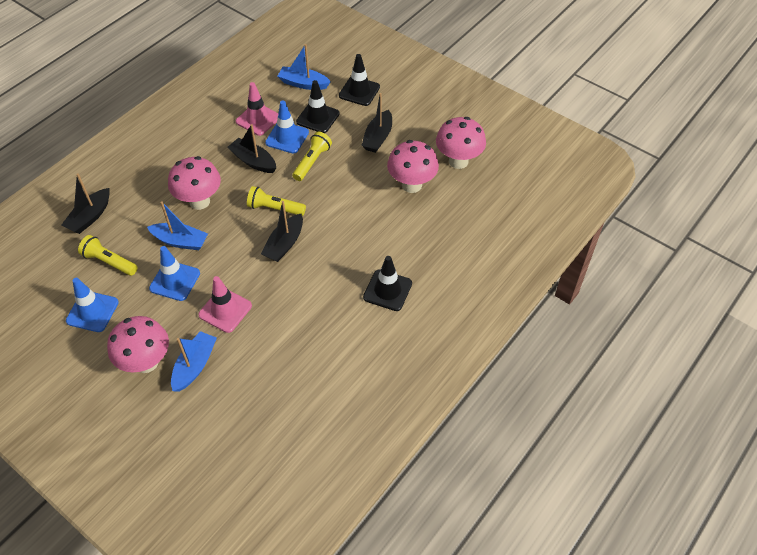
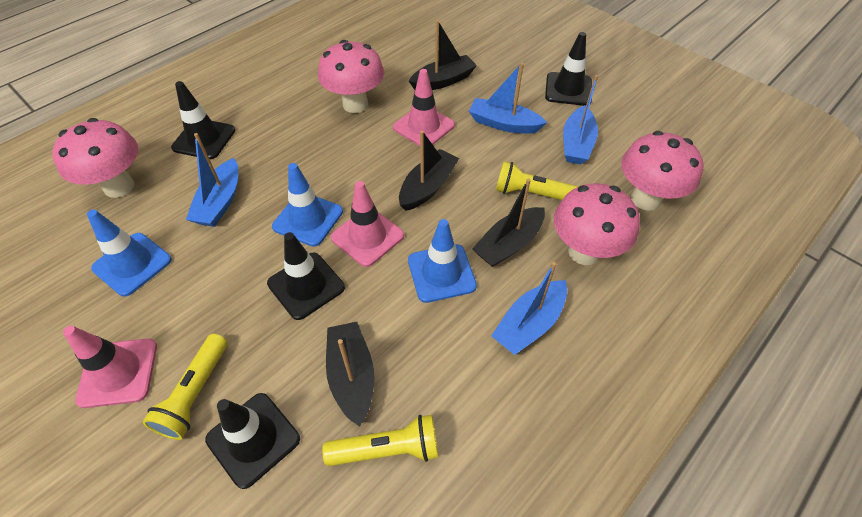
black traffic cone: 3 -> 4
blue boat: 3 -> 4
pink traffic cone: 2 -> 3

